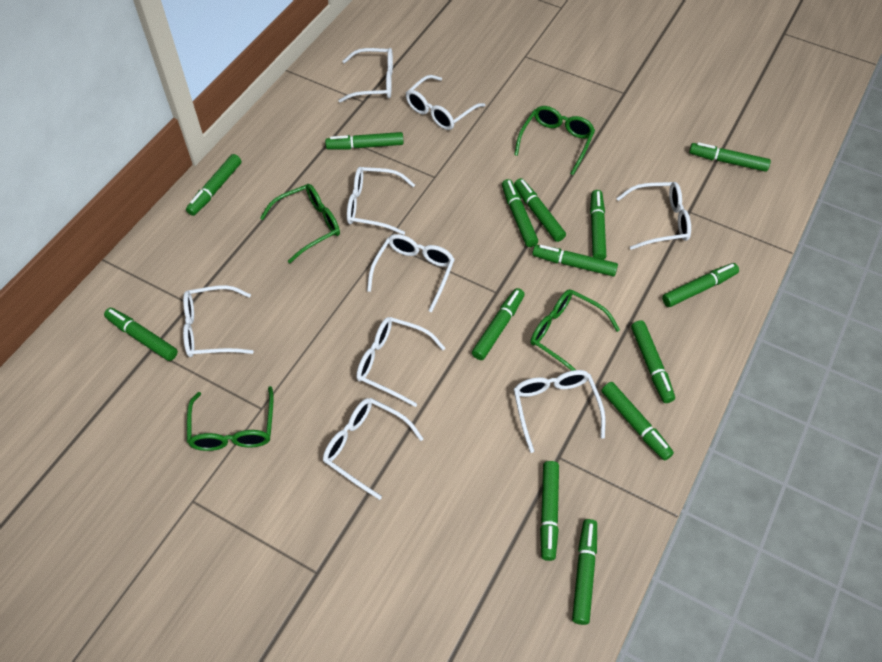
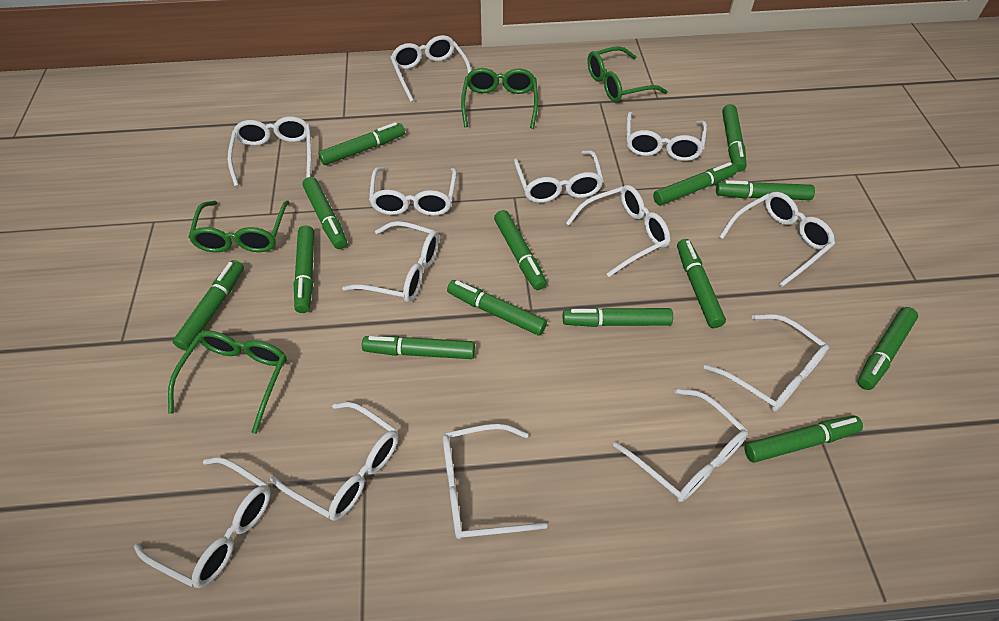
white glasses: 9 -> 13

